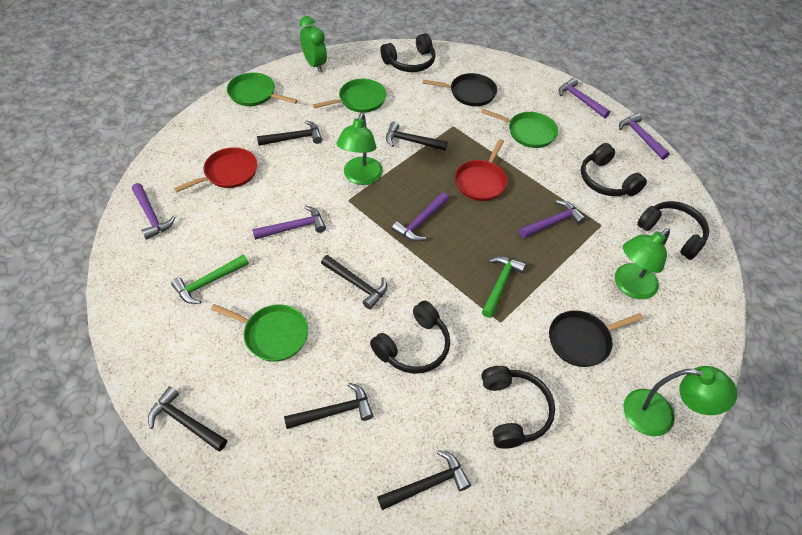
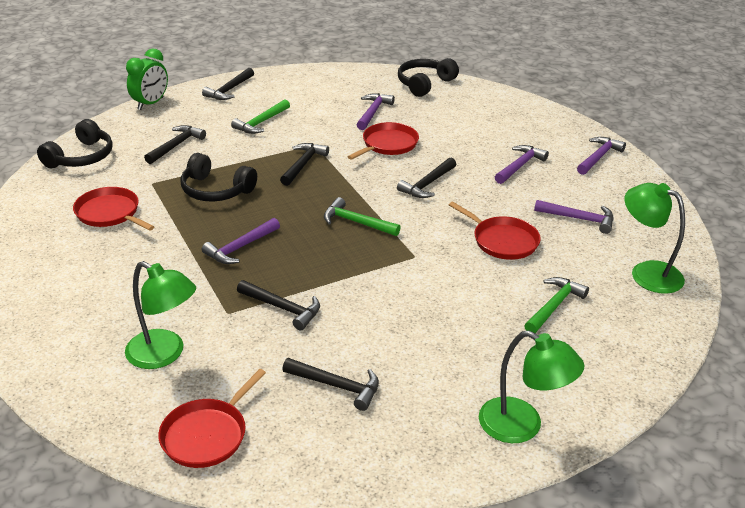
black headphones: 5 -> 3
black pan: 2 -> 0
green hammer: 2 -> 3
green pan: 4 -> 0
purple hammer: 6 -> 5
red pan: 2 -> 4

